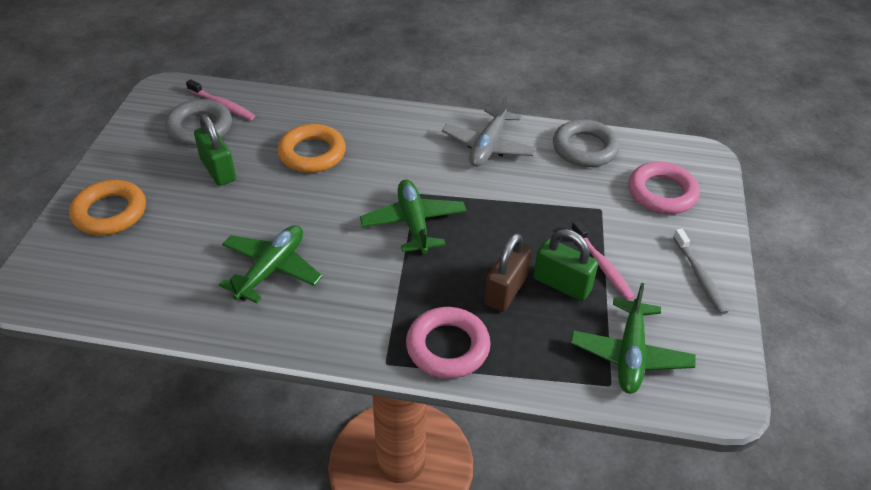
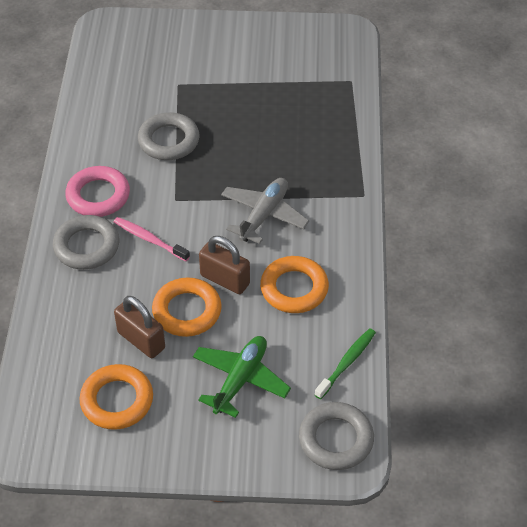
brown padlock: 1 -> 2
green padlock: 2 -> 0
green plane: 3 -> 1
green toothbrush: 0 -> 1
grey ring: 2 -> 3
grey toothbrush: 1 -> 0
orange ring: 2 -> 3
pink ring: 2 -> 1
pink toothbrush: 2 -> 1

